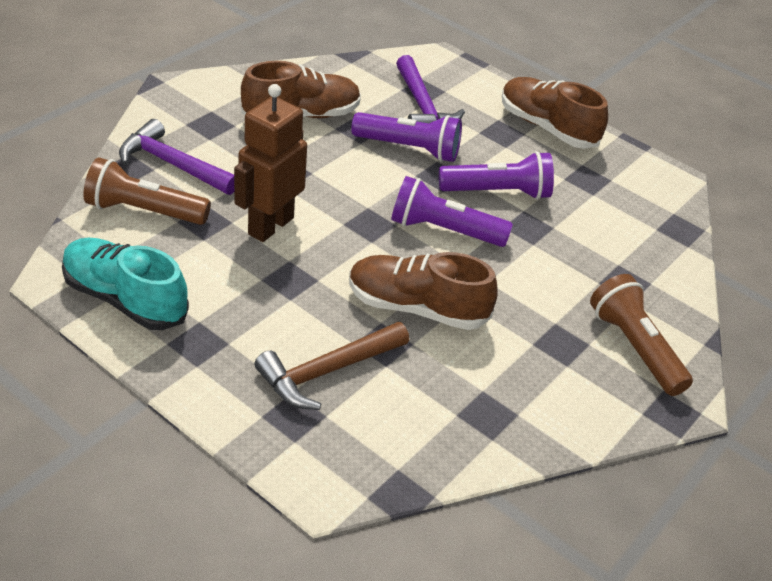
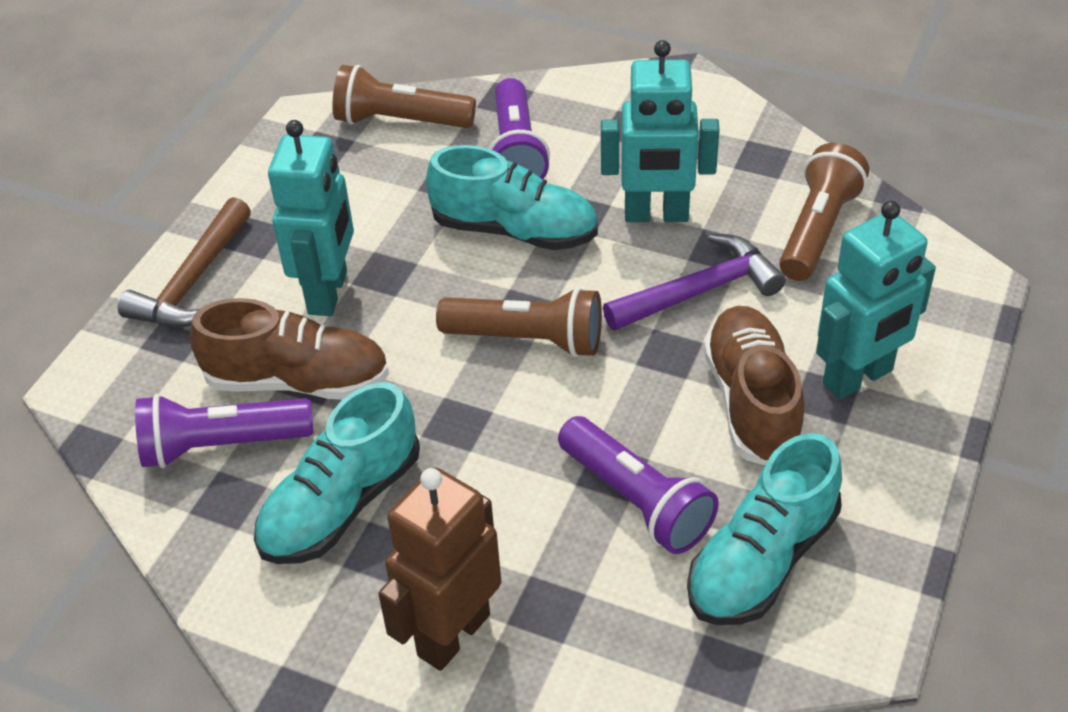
brown flashlight: 2 -> 3
brown shoe: 3 -> 2
purple hammer: 2 -> 1
turquoise robot: 0 -> 3
turquoise shoe: 1 -> 3

